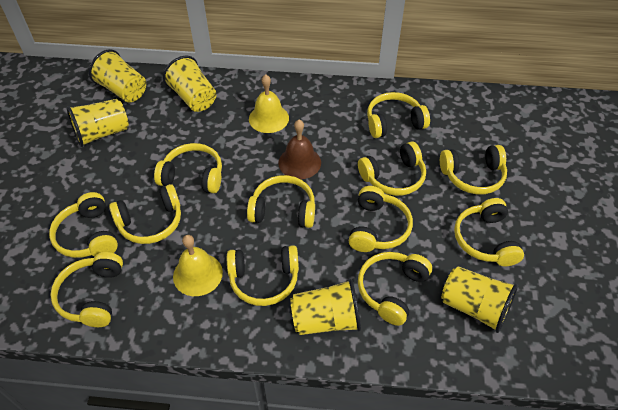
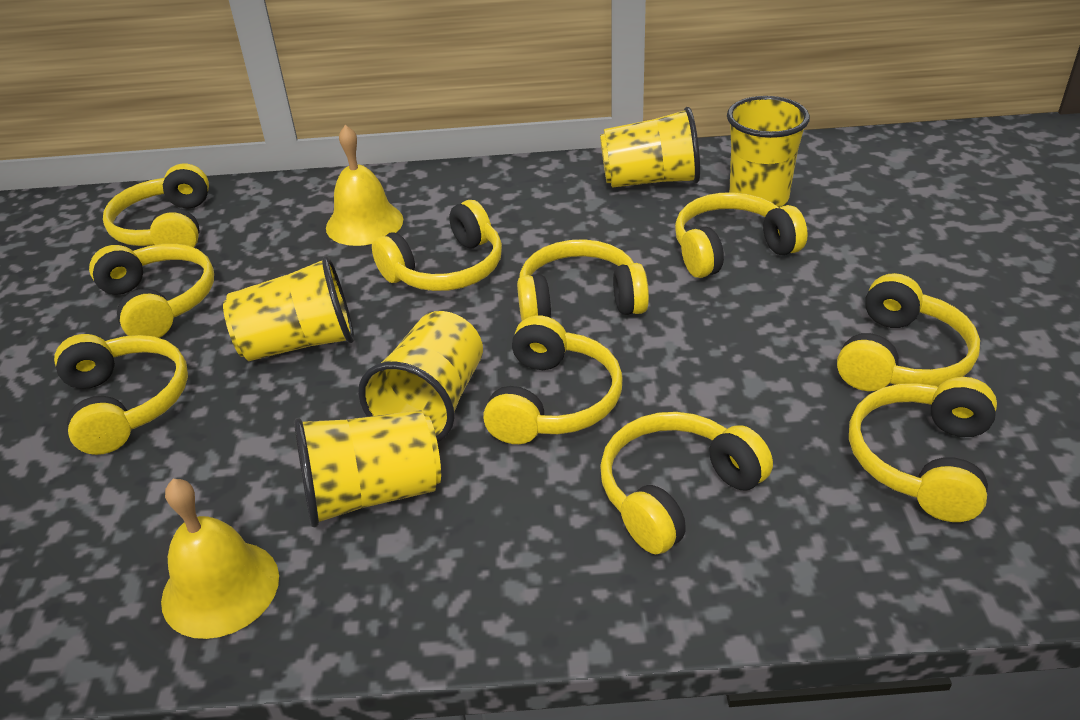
brown bell: 1 -> 0
yellow headphones: 12 -> 10

